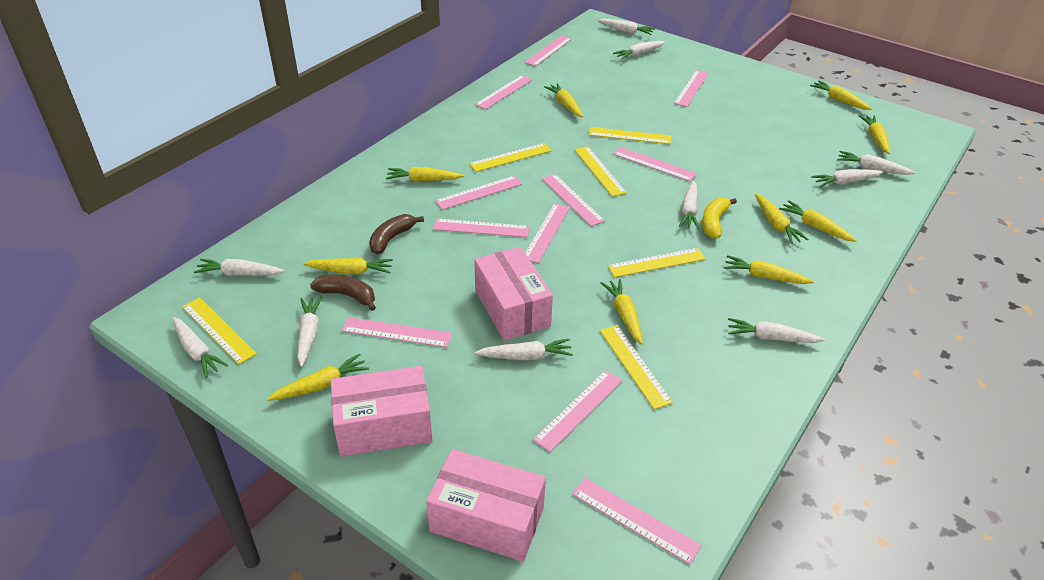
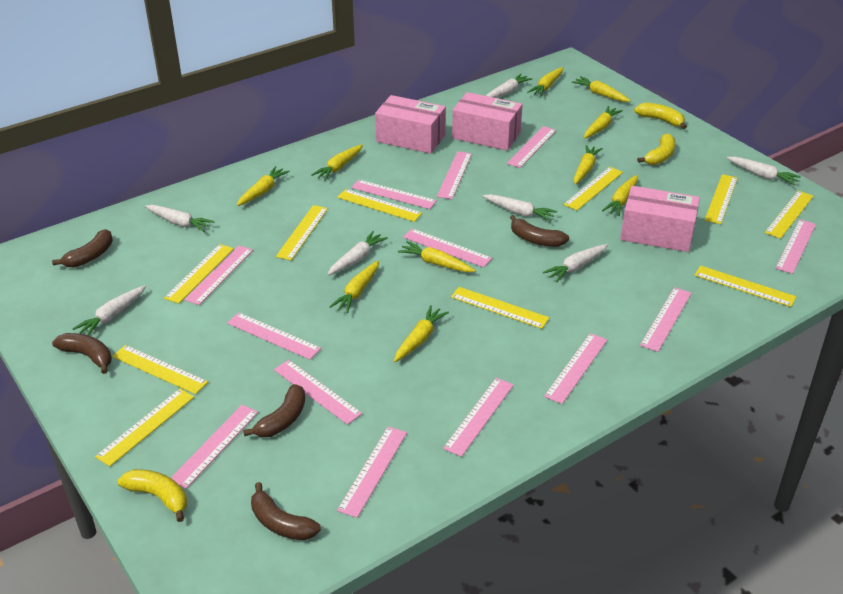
brown banana: 2 -> 5
pink ruler: 11 -> 13
white carrot: 10 -> 7
yellow banana: 1 -> 3
yellow ruler: 6 -> 10

